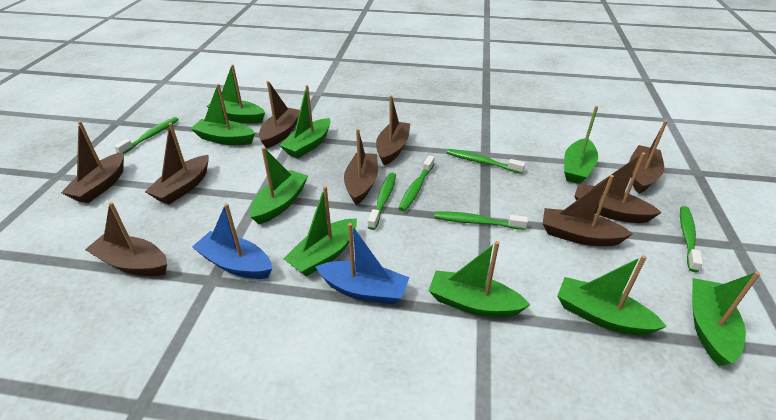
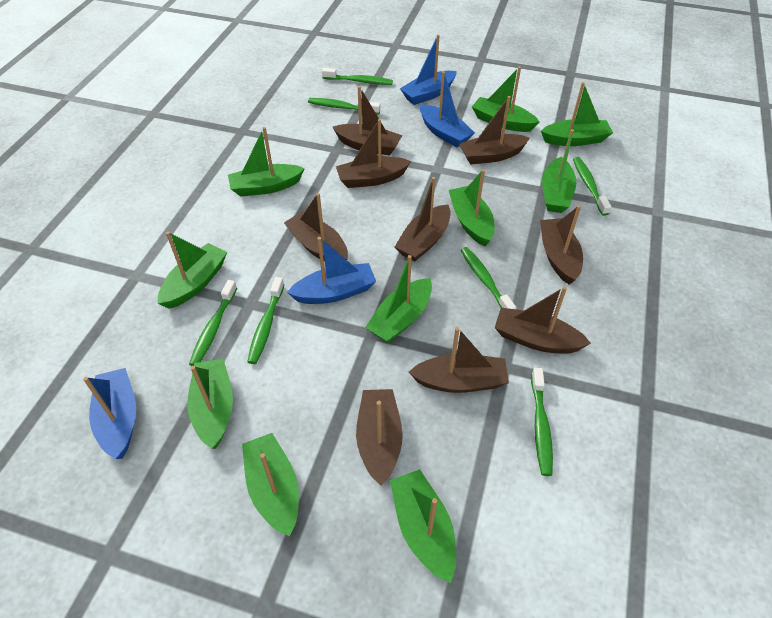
blue boat: 2 -> 4
green boat: 9 -> 10
green toothbrush: 6 -> 7

